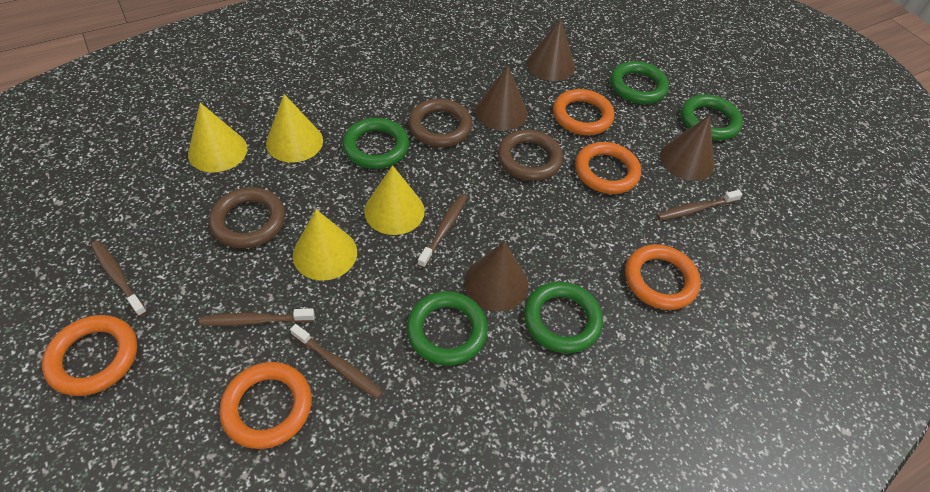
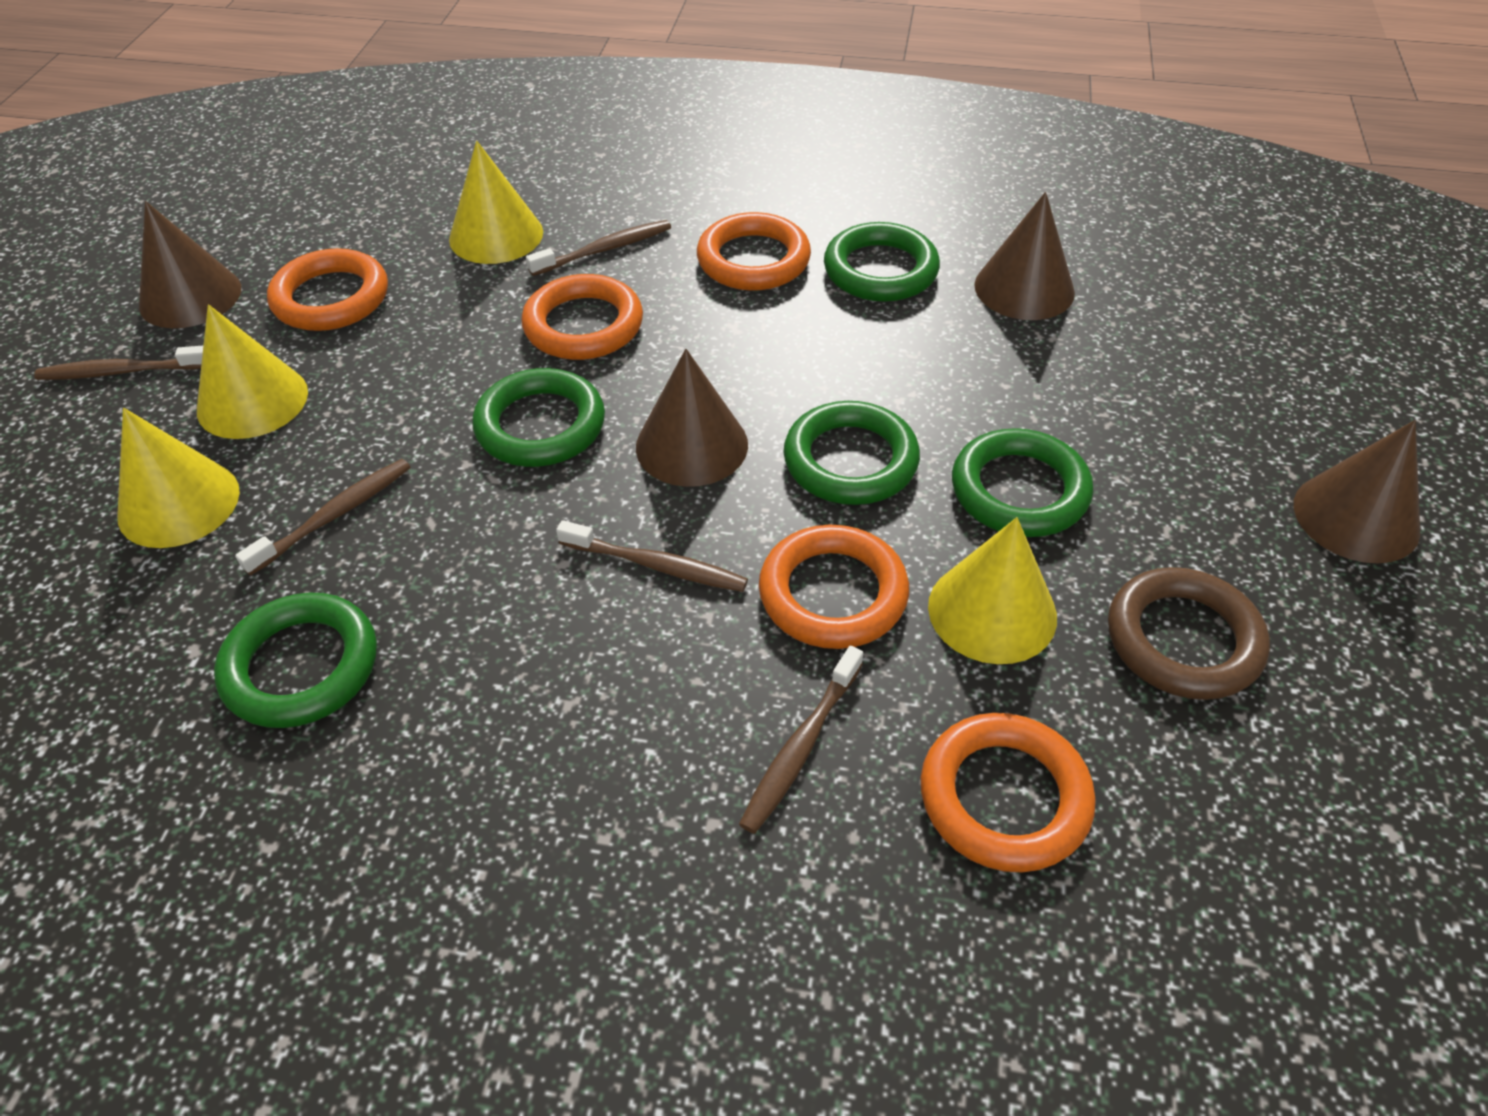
brown ring: 3 -> 1

